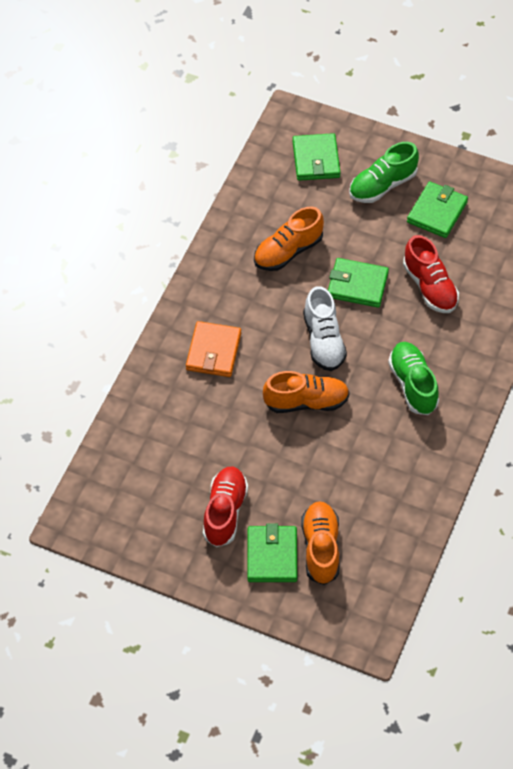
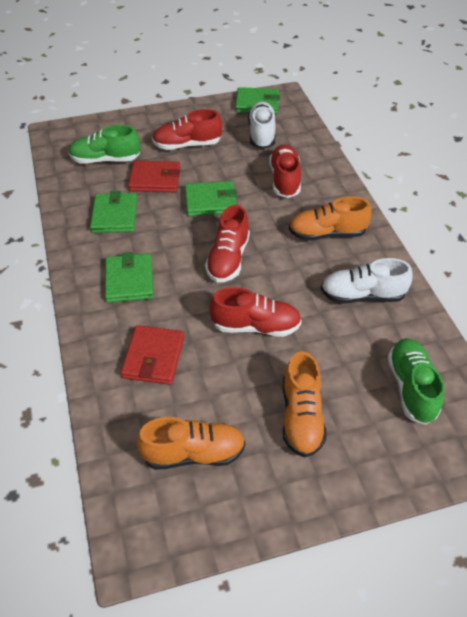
orange wallet: 1 -> 0
red shoe: 2 -> 4
red wallet: 0 -> 2
white shoe: 1 -> 2

